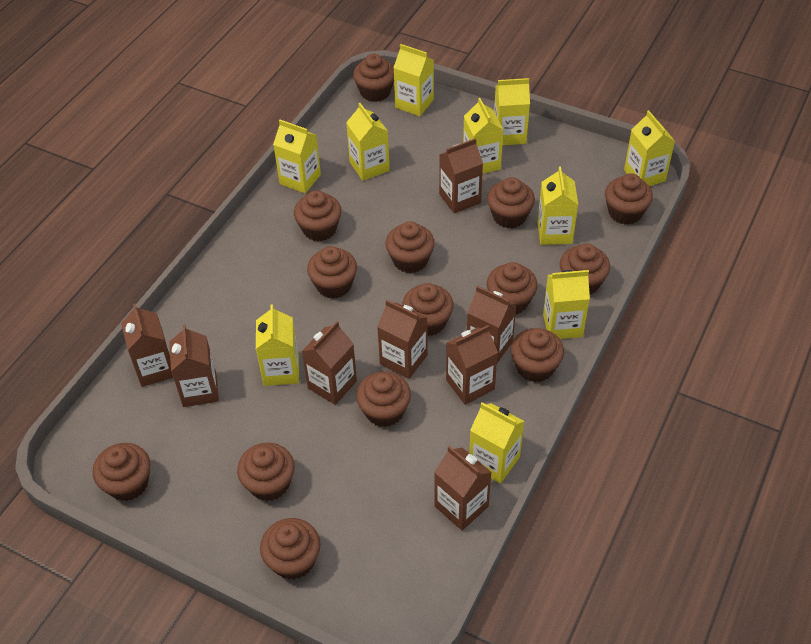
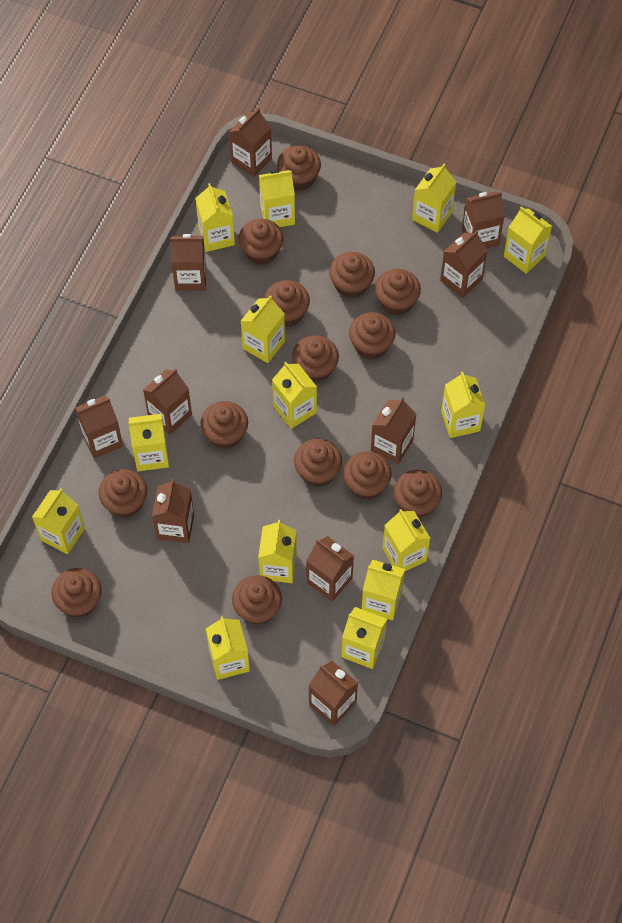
brown carton: 8 -> 10
yellow carton: 10 -> 14

